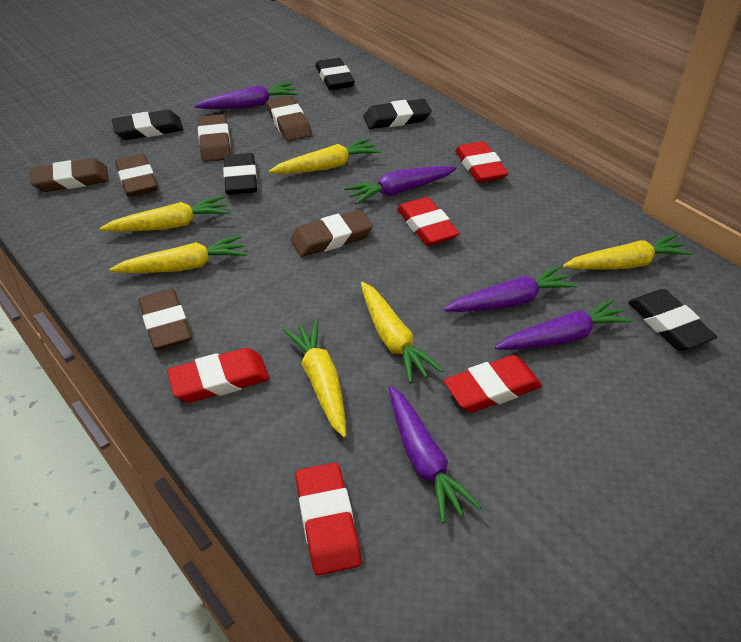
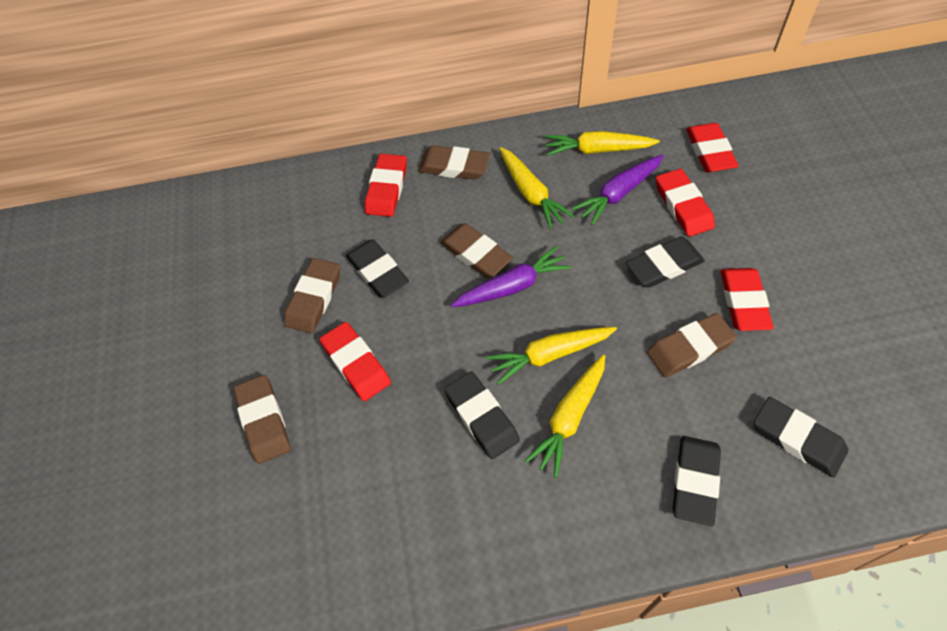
brown eraser: 6 -> 5
purple carrot: 5 -> 2
yellow carrot: 6 -> 4

